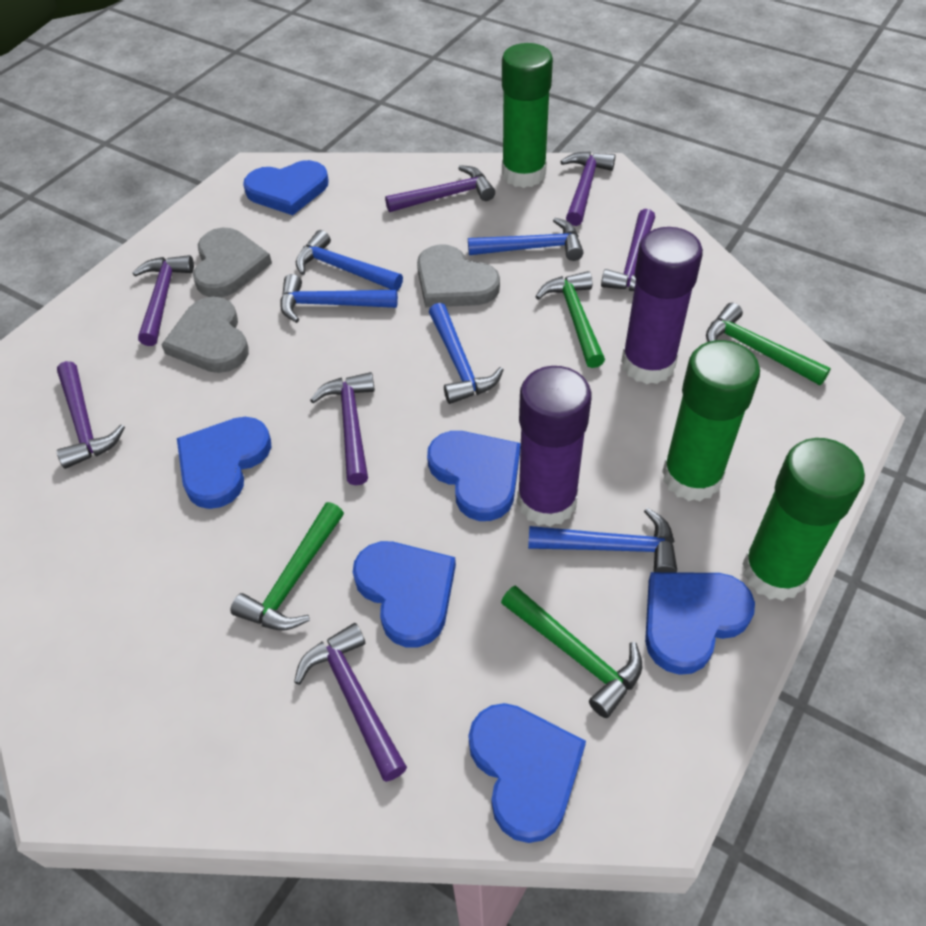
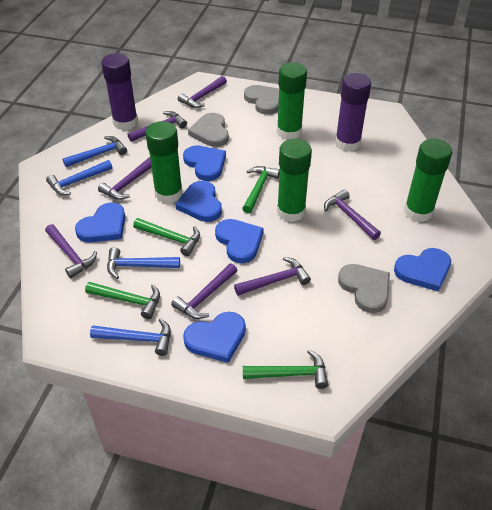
blue hammer: 5 -> 4
green glue stick: 3 -> 4

